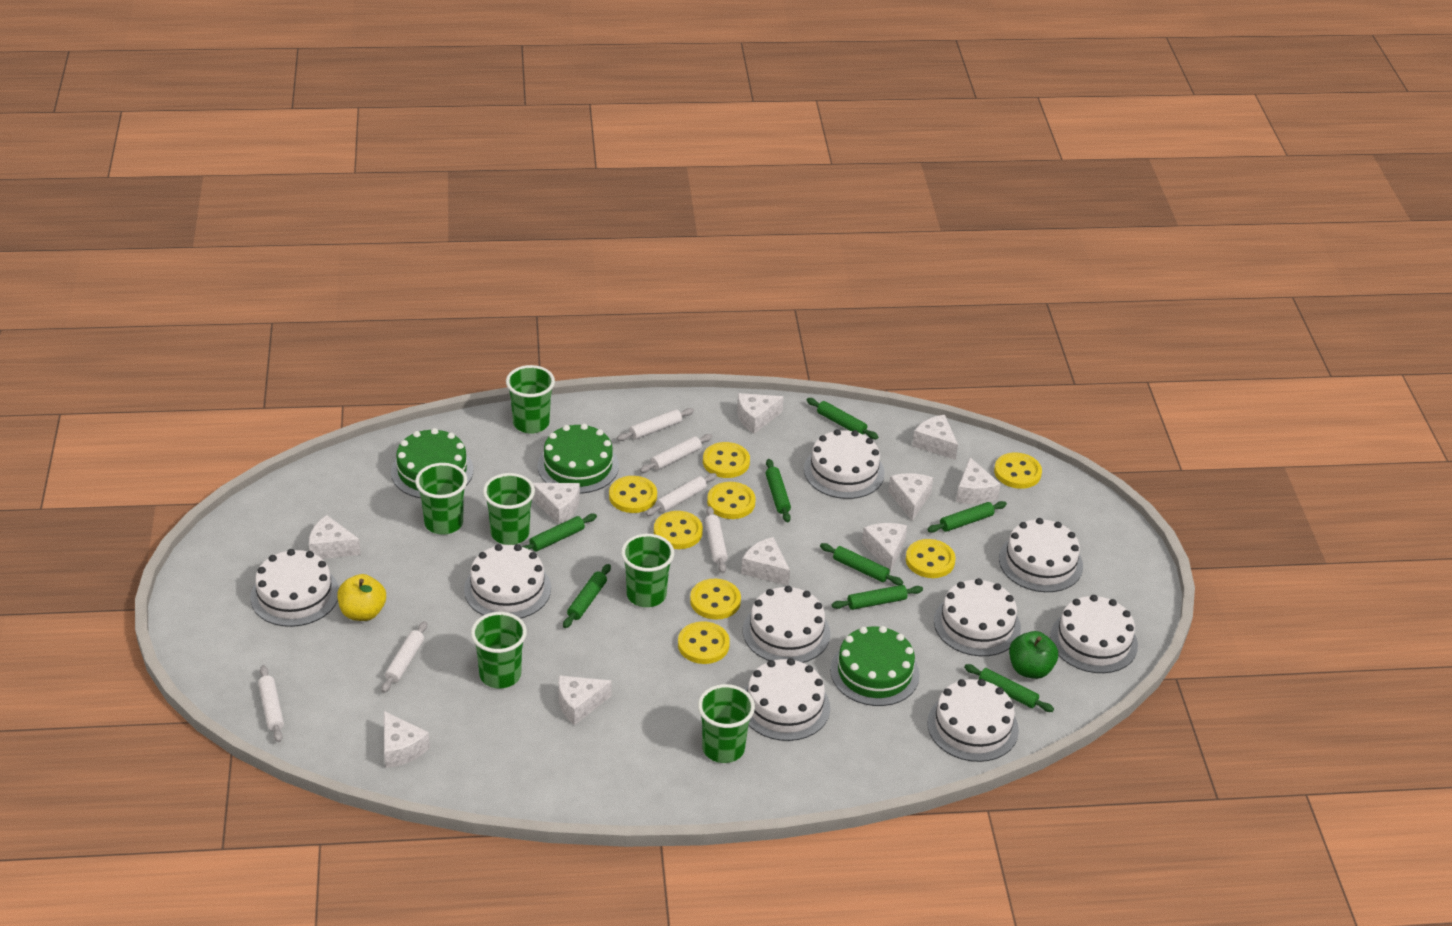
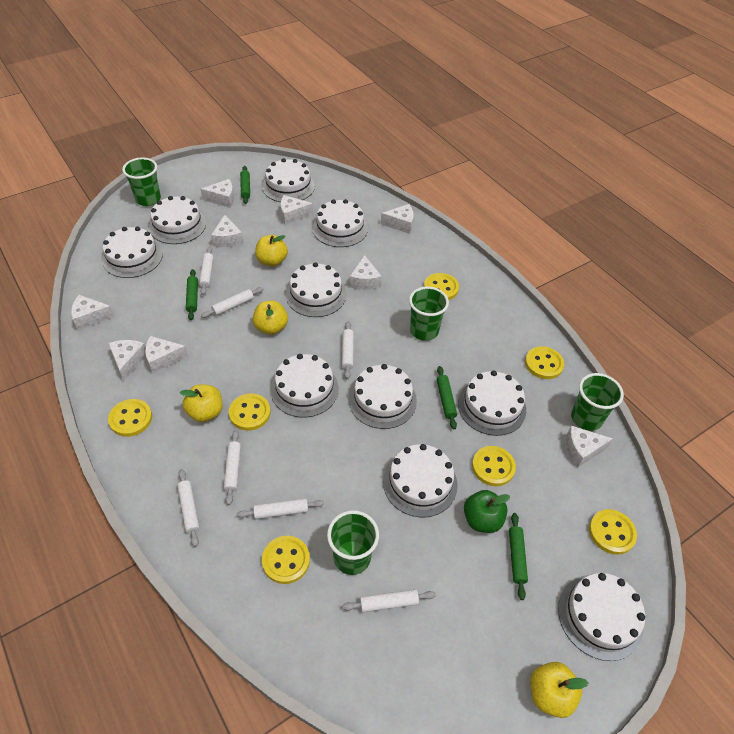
green cake: 3 -> 0
green cup: 6 -> 4
green rolling pin: 8 -> 4
white cake: 9 -> 10
white cheese: 10 -> 9
white rolling pin: 6 -> 7
yellow apple: 1 -> 4
yellow button: 8 -> 7

